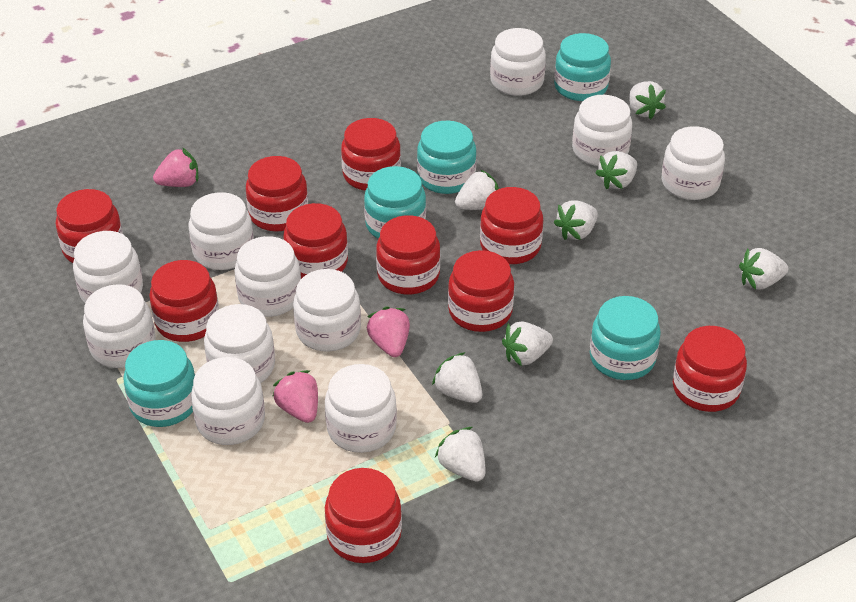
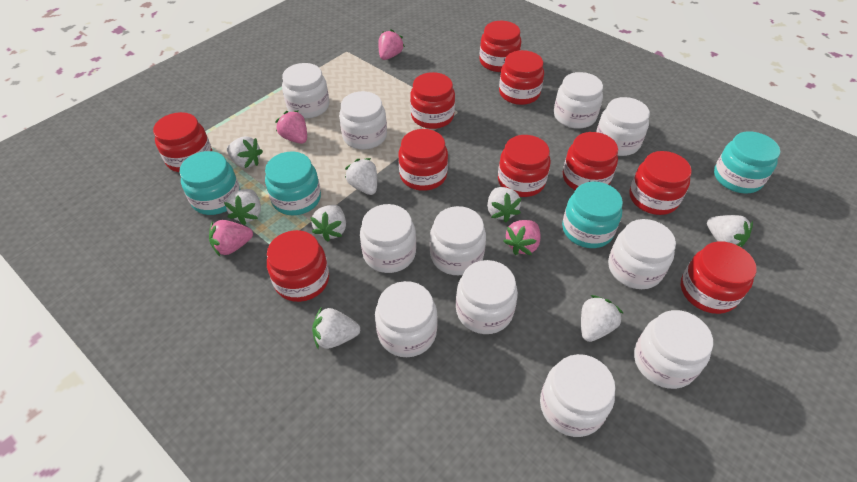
pink strawberry: 3 -> 4
turquoise jar: 5 -> 4

